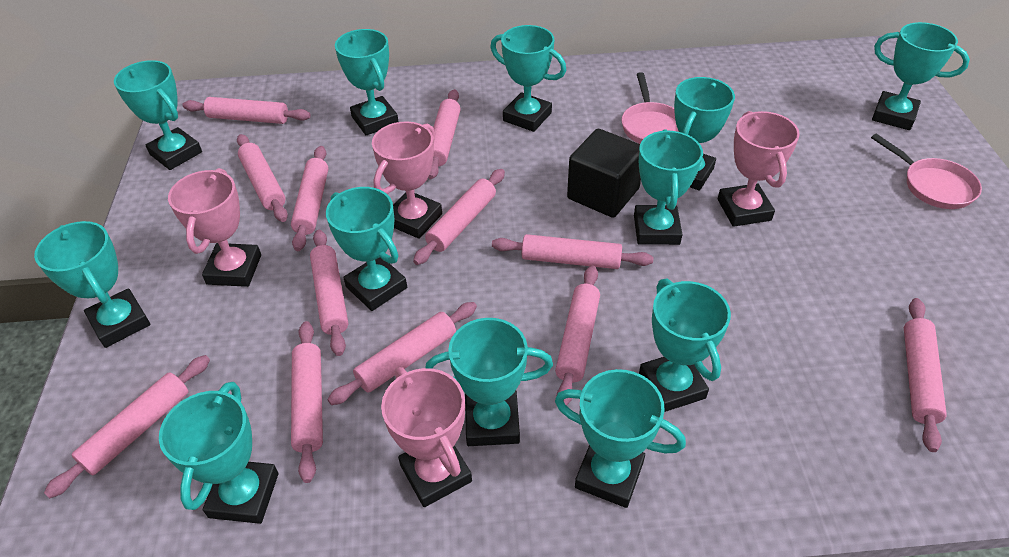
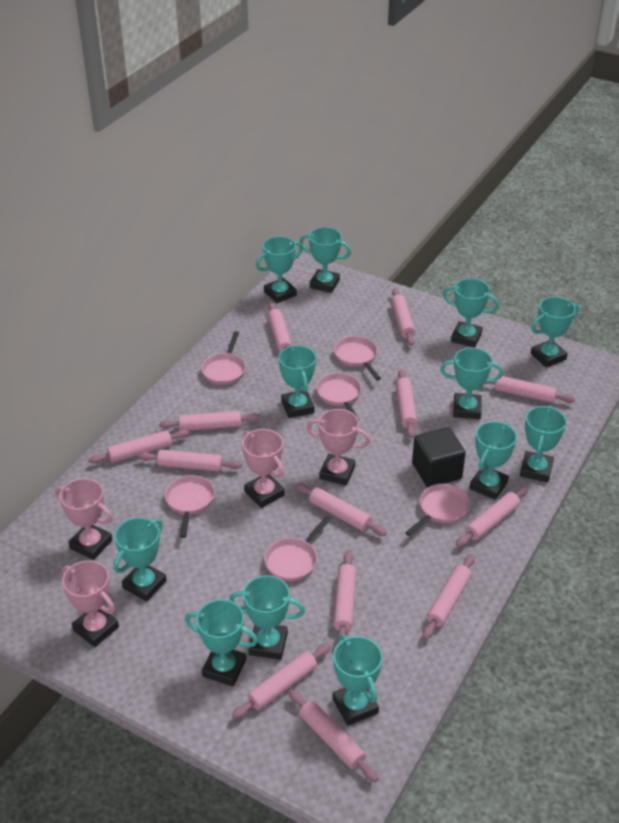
pink pan: 2 -> 6
pink rolling pin: 12 -> 13

